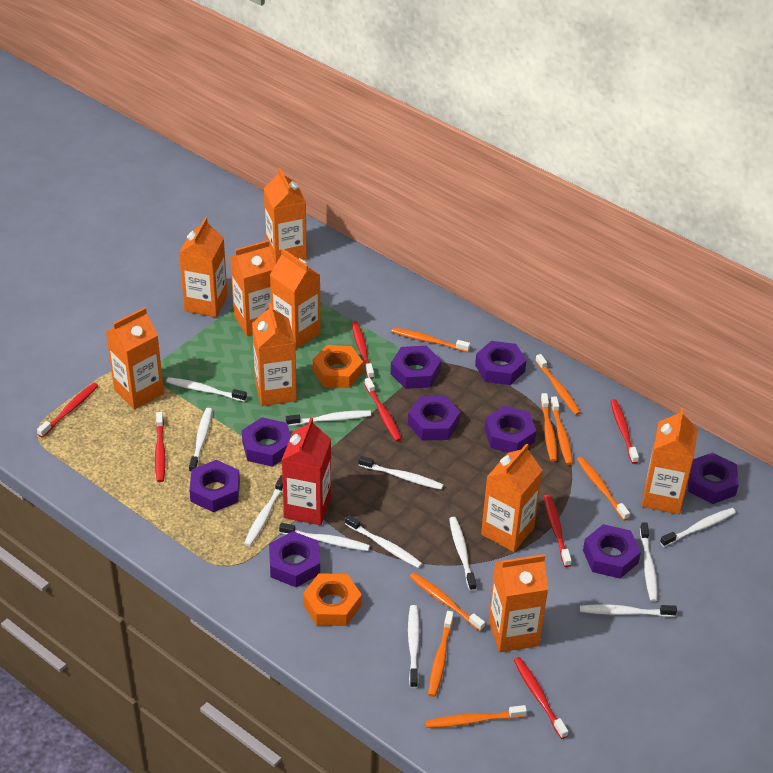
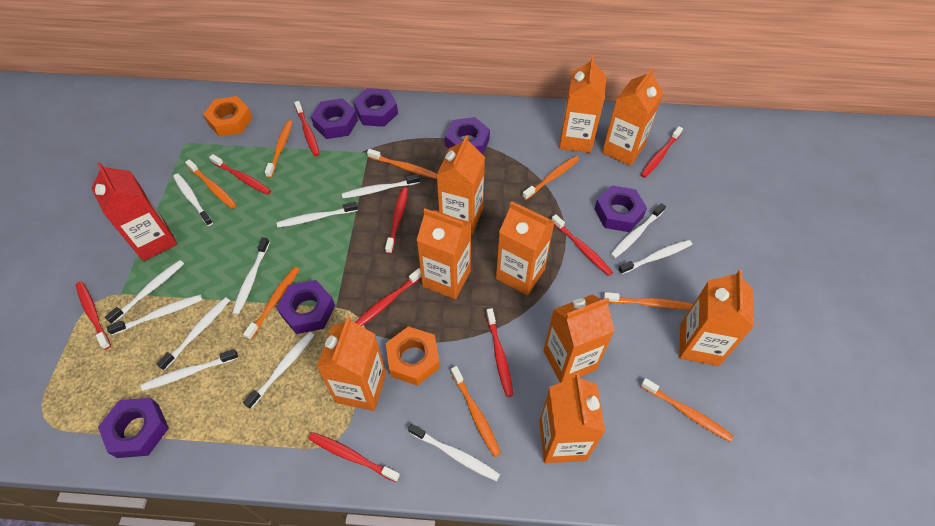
purple nut: 9 -> 6
red toothbrush: 7 -> 9

